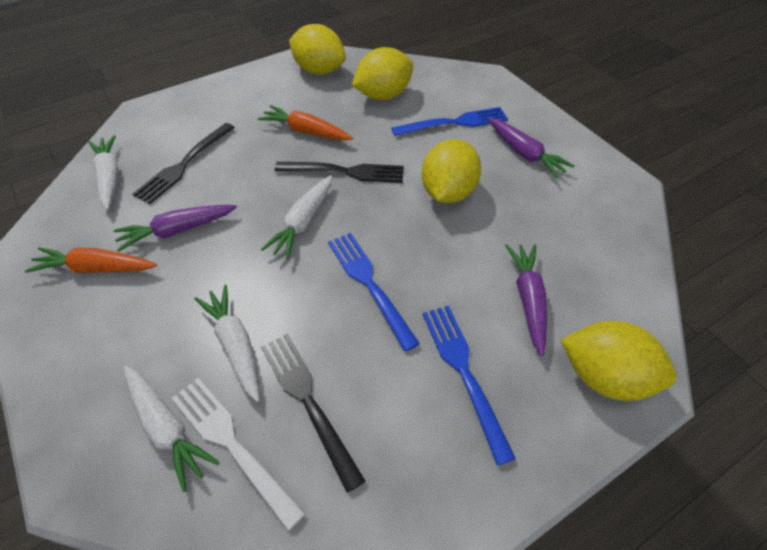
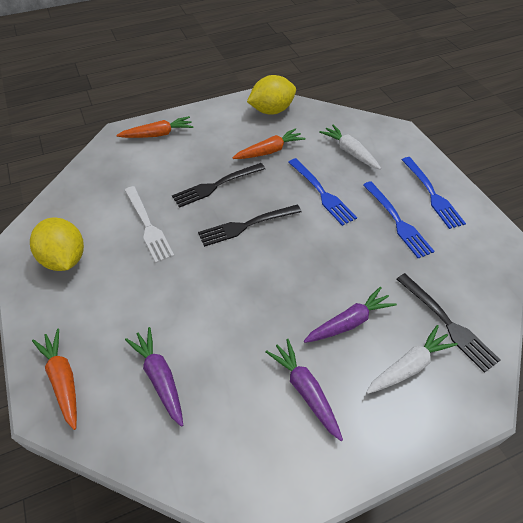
orange carrot: 2 -> 3
white carrot: 4 -> 2
yellow lemon: 4 -> 2

